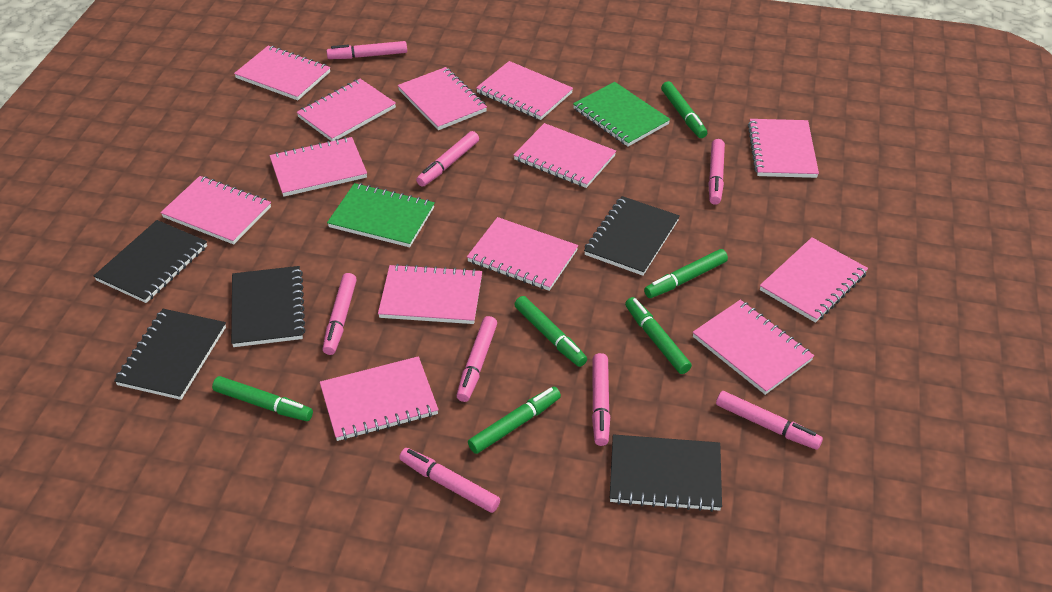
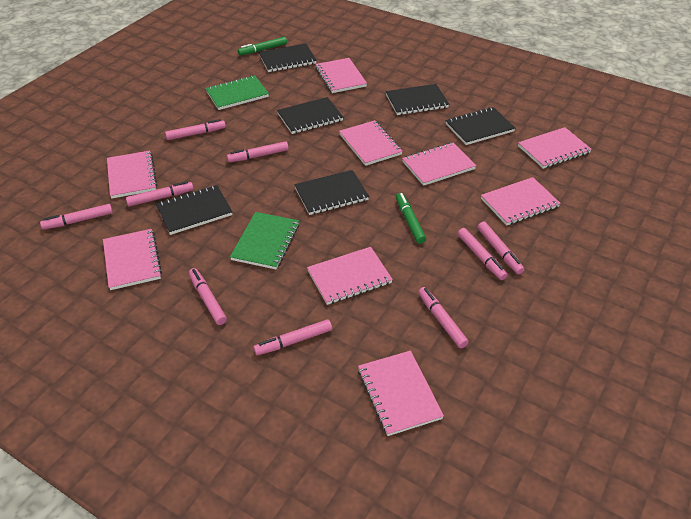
black notebook: 5 -> 6
green marker: 6 -> 2
pink marker: 8 -> 9
pink notebook: 13 -> 9

